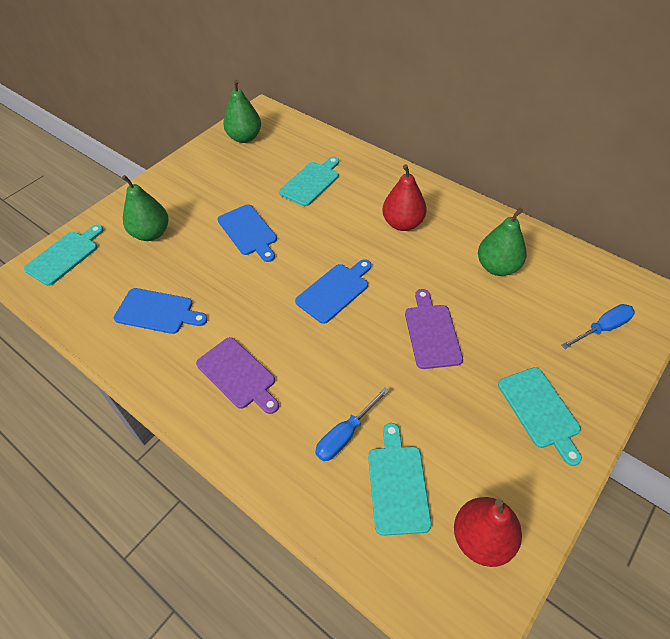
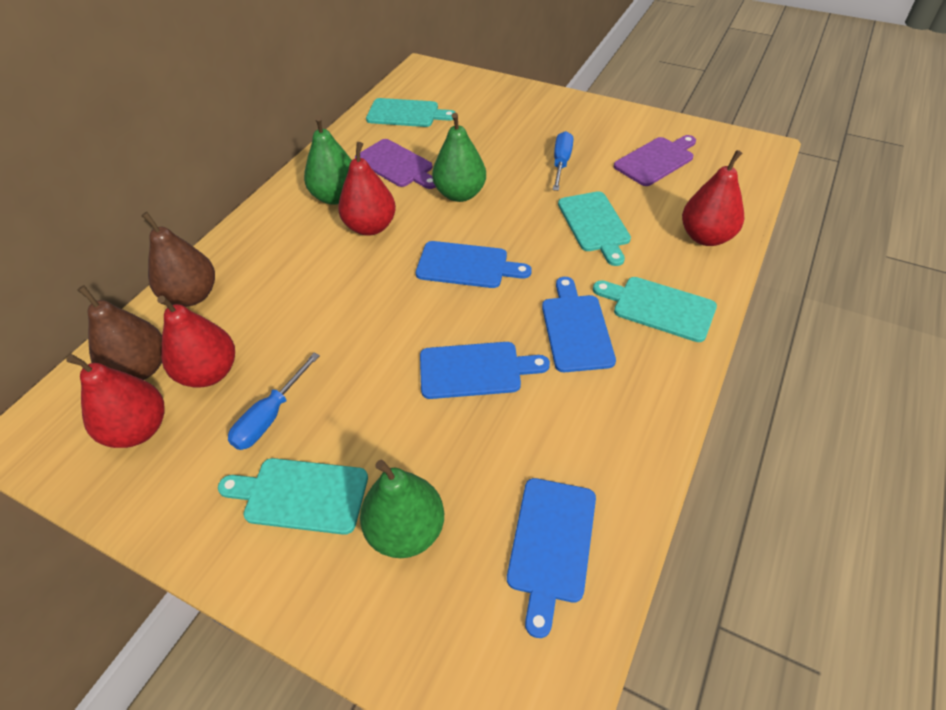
blue cutting board: 3 -> 4
brown pear: 0 -> 2
red pear: 2 -> 4

